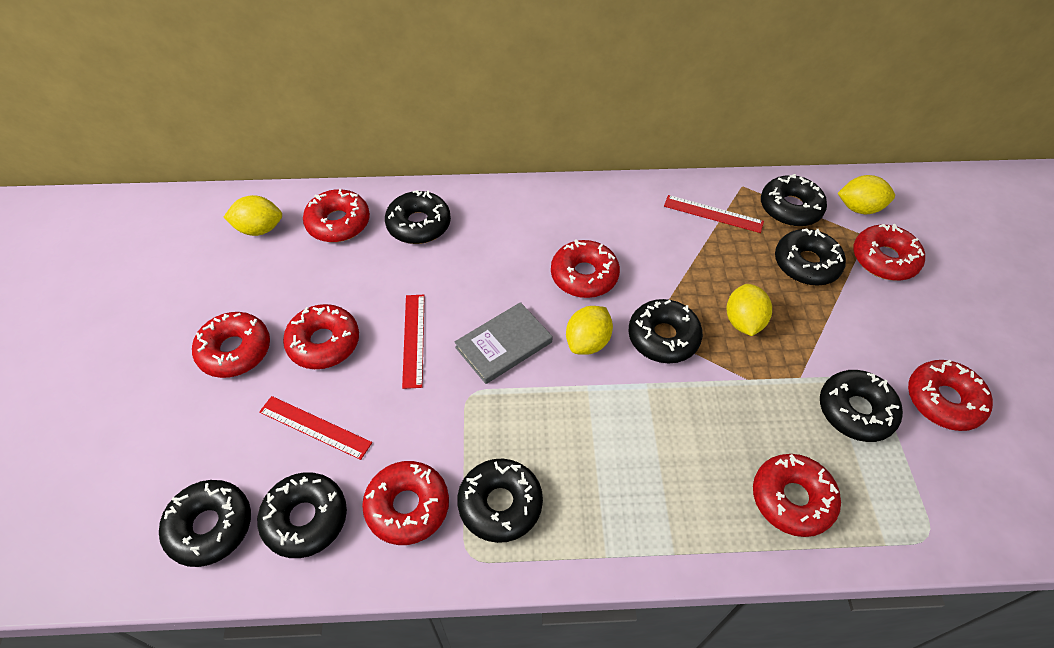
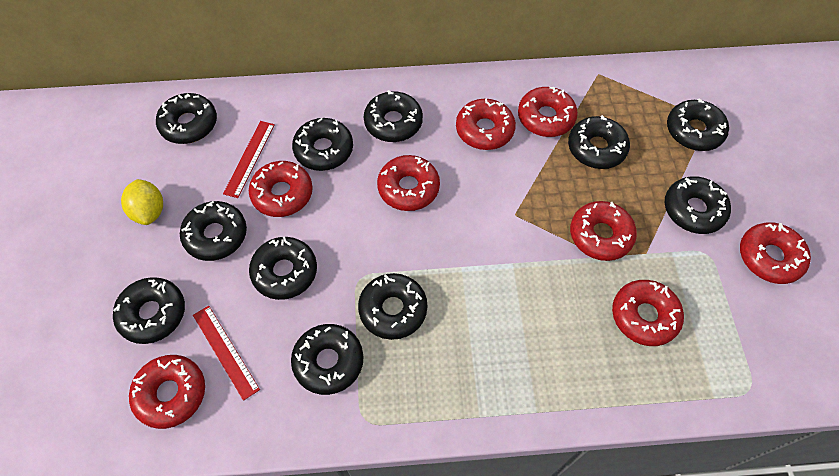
black donut: 8 -> 11
grey book: 1 -> 0
red ruler: 3 -> 2
yellow lemon: 4 -> 1

